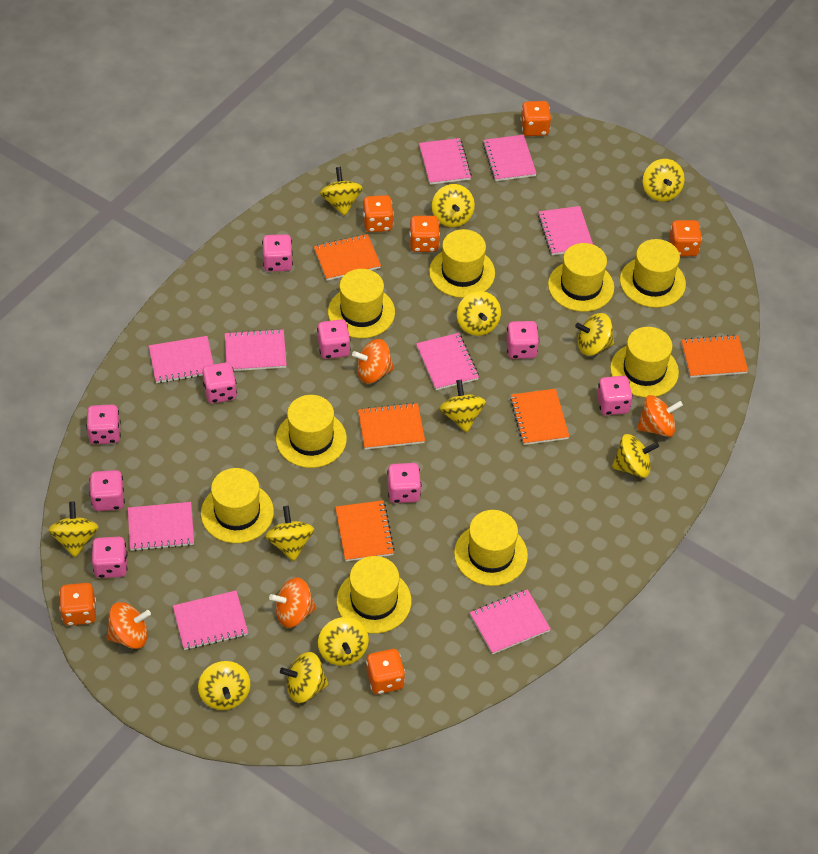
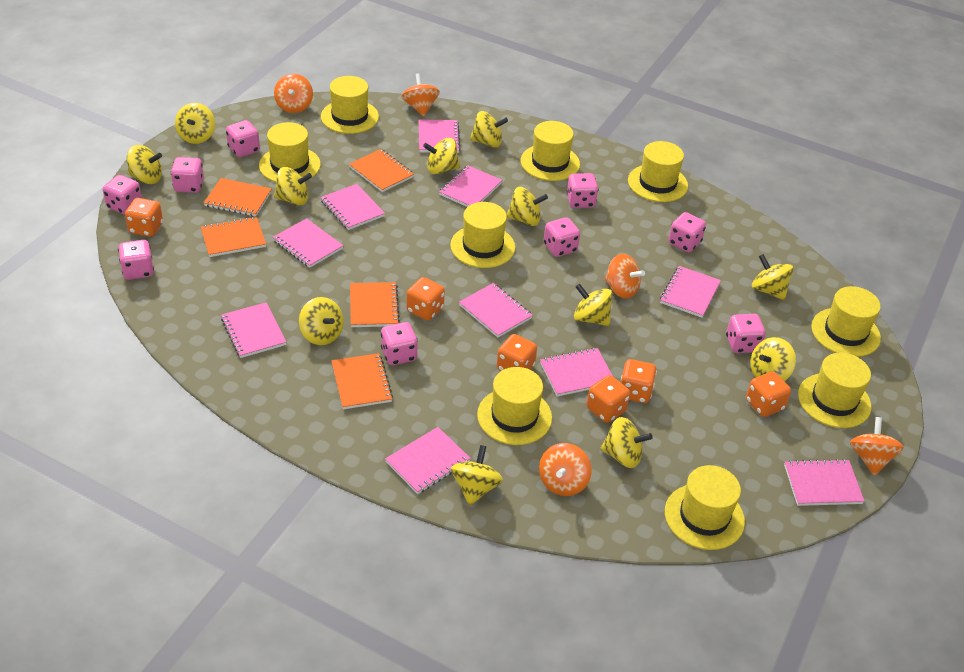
orange spinning top: 4 -> 5
pink notebook: 9 -> 10

